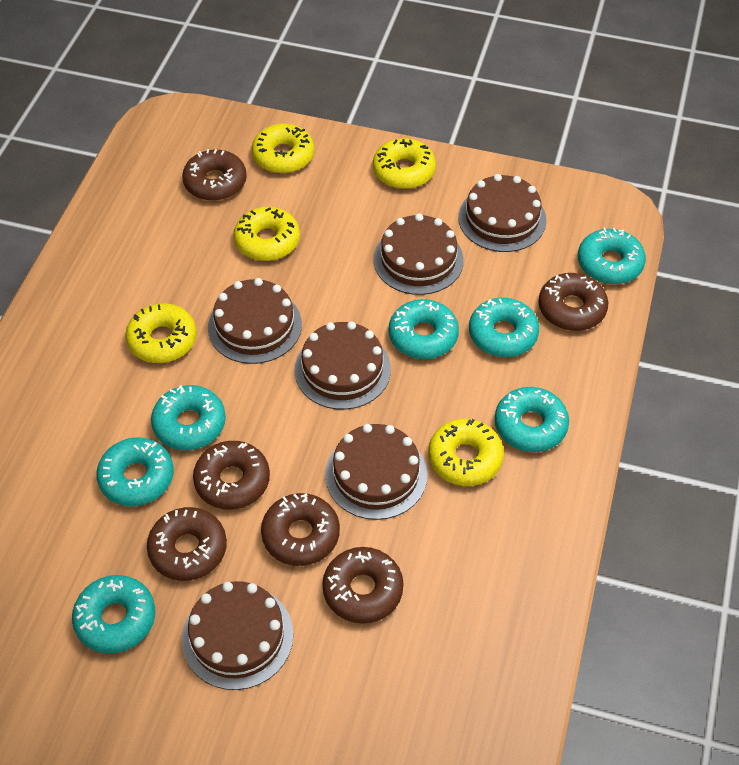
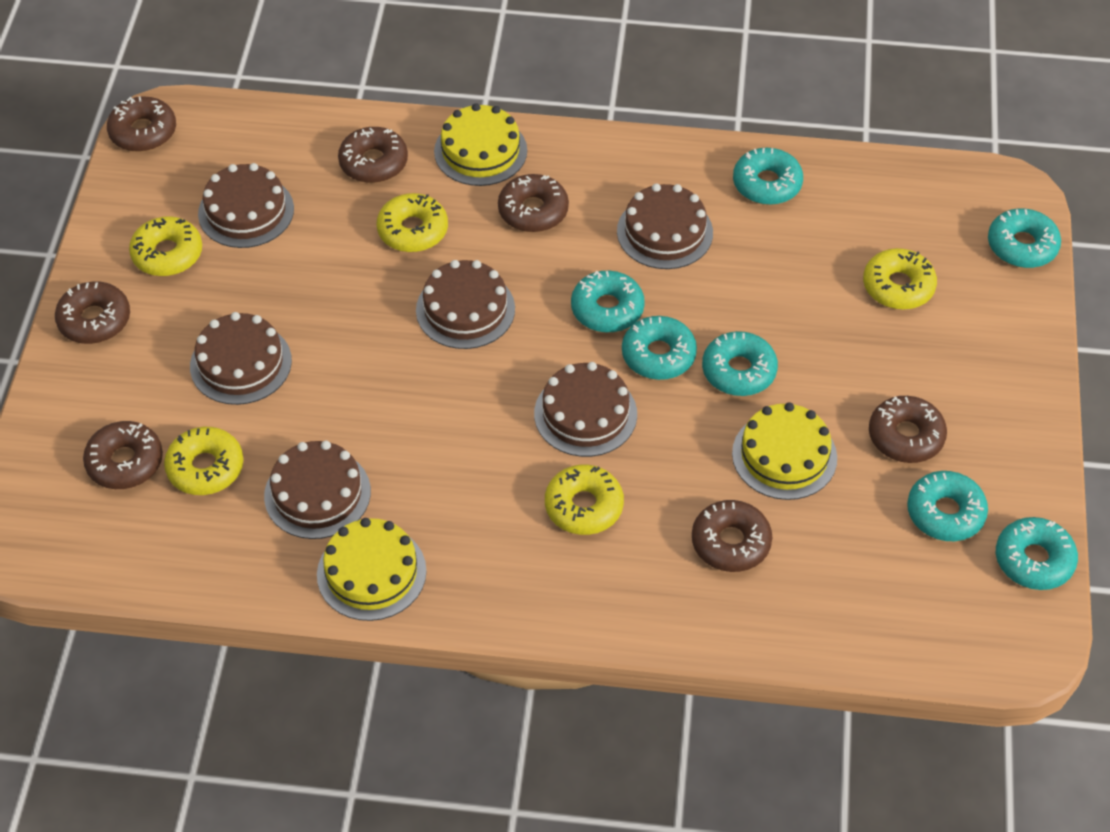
brown donut: 6 -> 7
yellow cake: 0 -> 3

